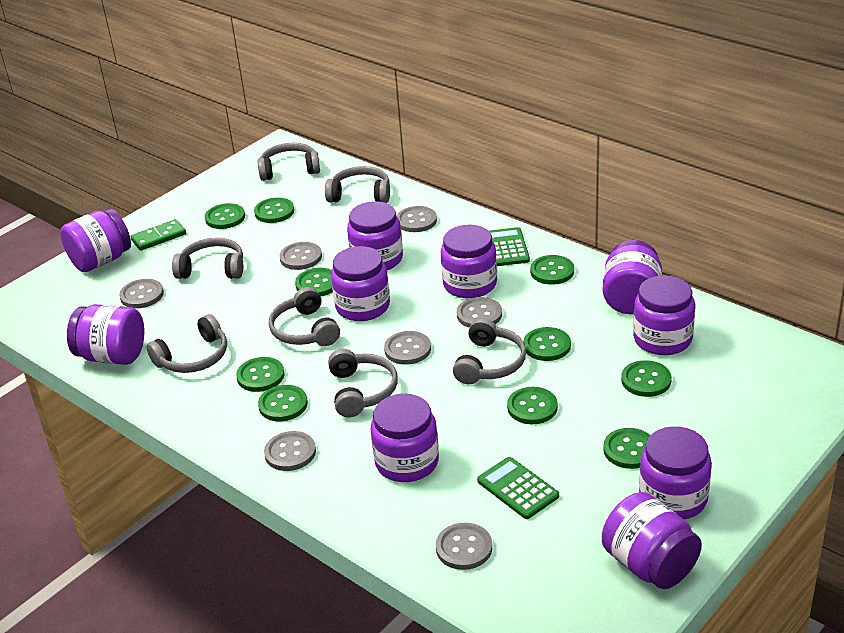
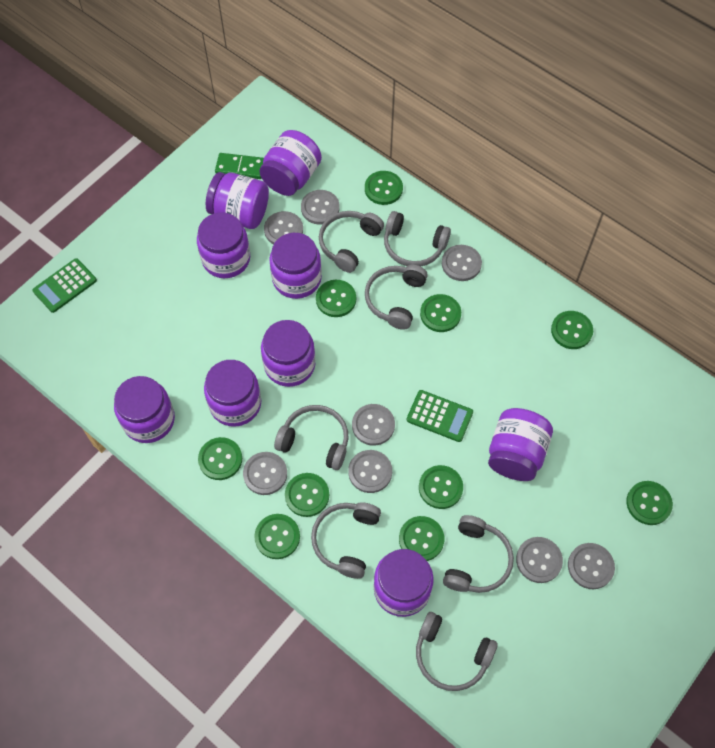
grey button: 7 -> 8
purple jar: 10 -> 9

